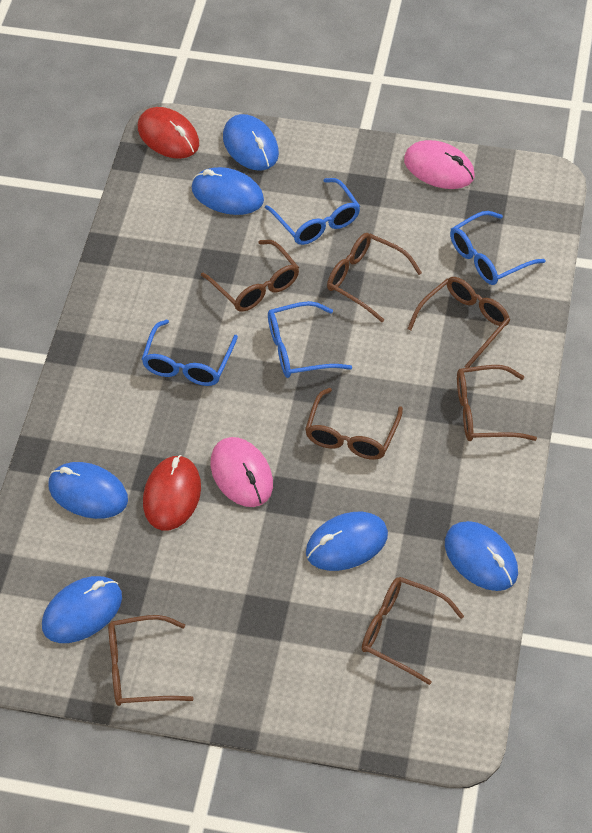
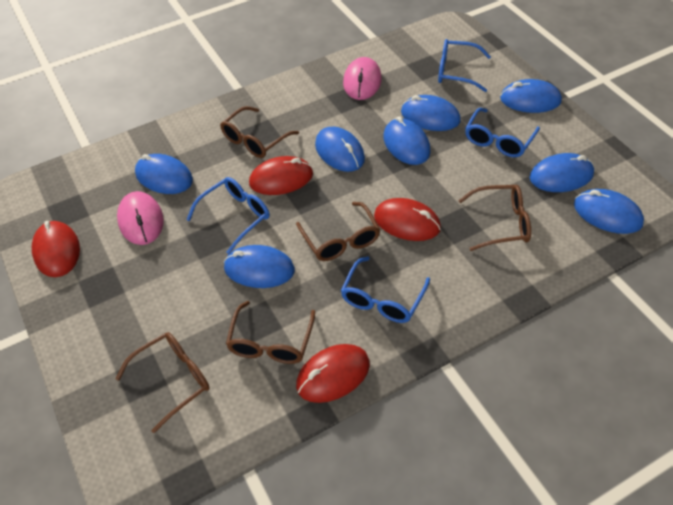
blue mouse: 6 -> 8
brown glasses: 7 -> 5
red mouse: 2 -> 4

